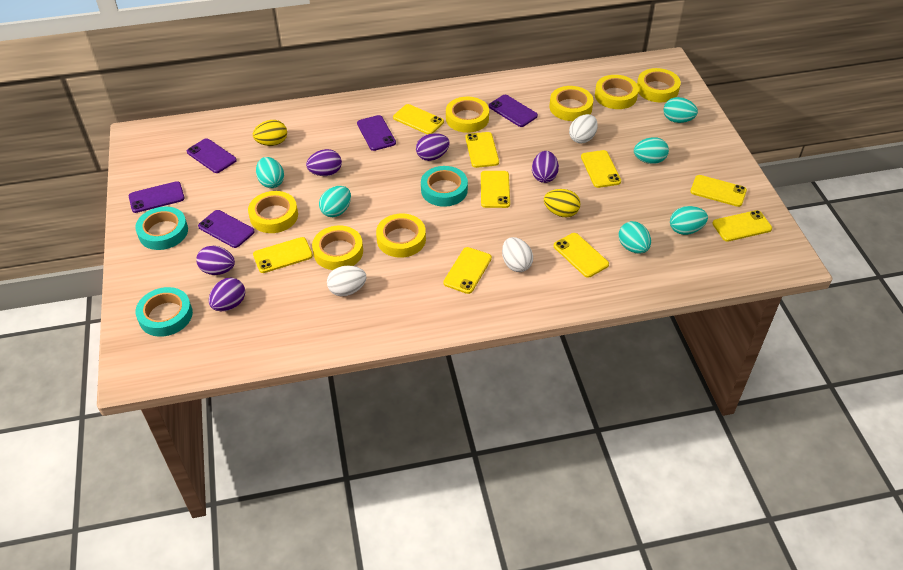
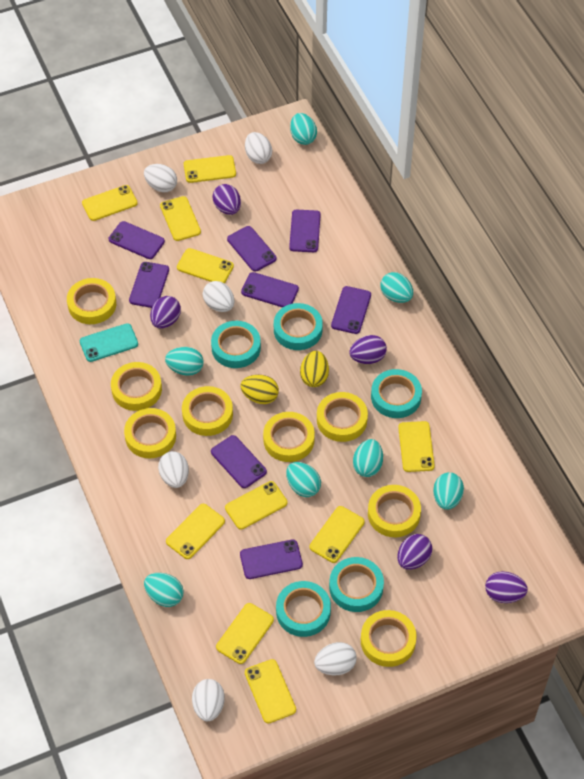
purple phone: 5 -> 8
turquoise egg: 6 -> 7
turquoise phone: 0 -> 1
turquoise tape: 3 -> 5
white egg: 3 -> 6
yellow phone: 9 -> 10
yellow tape: 7 -> 8

